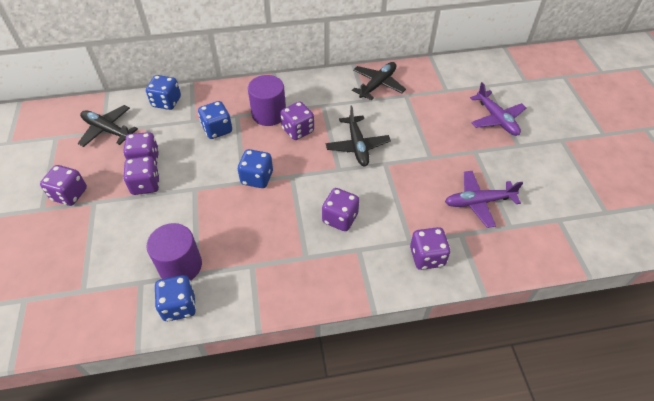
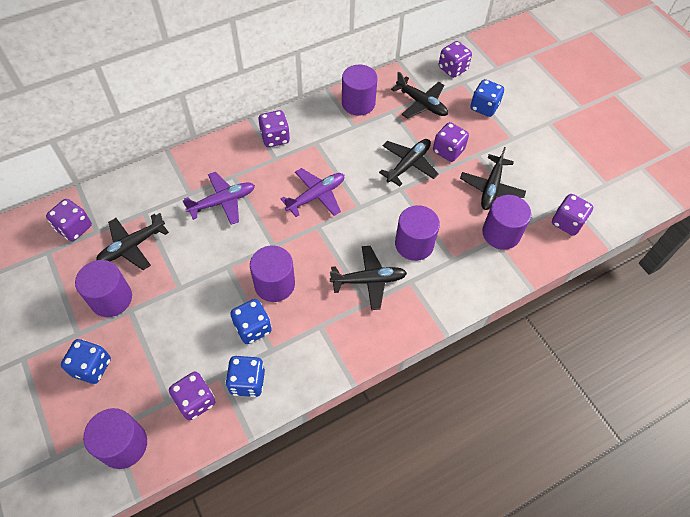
black plane: 3 -> 5
purple cylinder: 2 -> 6

